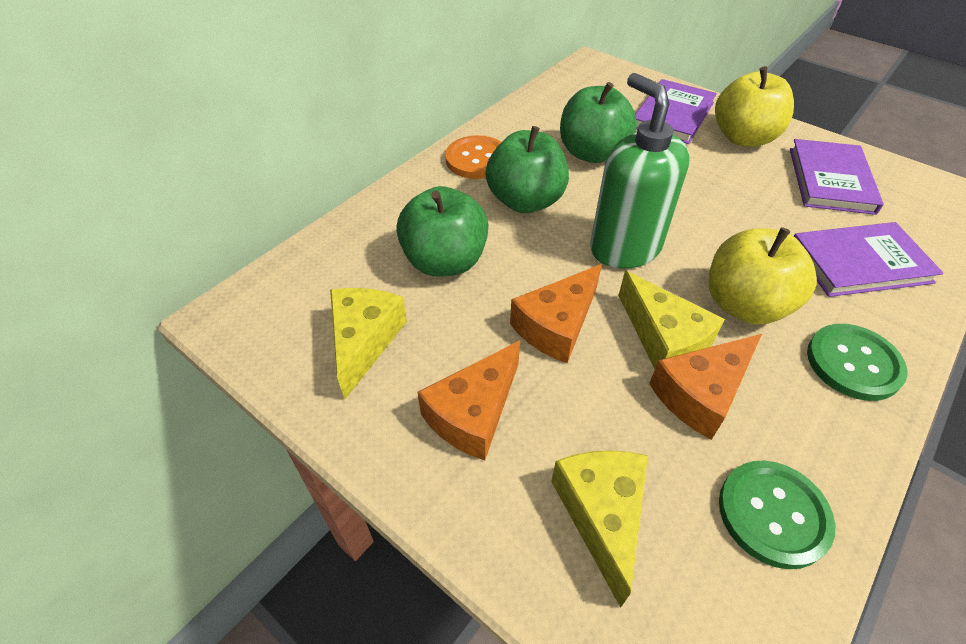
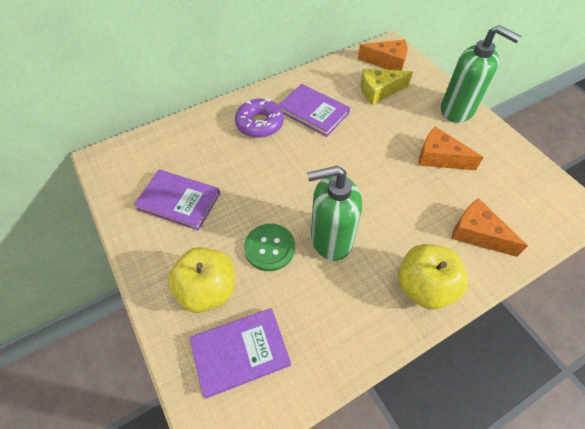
green apple: 3 -> 0
green button: 2 -> 1
green soap dispenser: 1 -> 2
orange button: 1 -> 0
purple donut: 0 -> 1
yellow cheese: 3 -> 1

